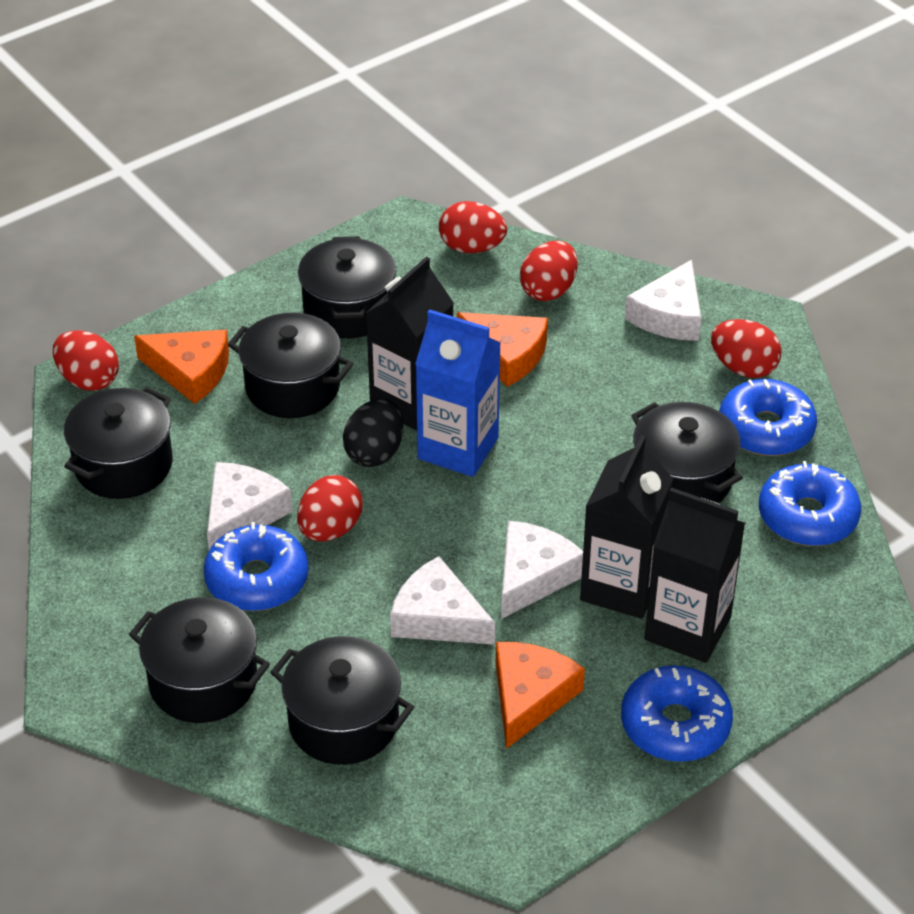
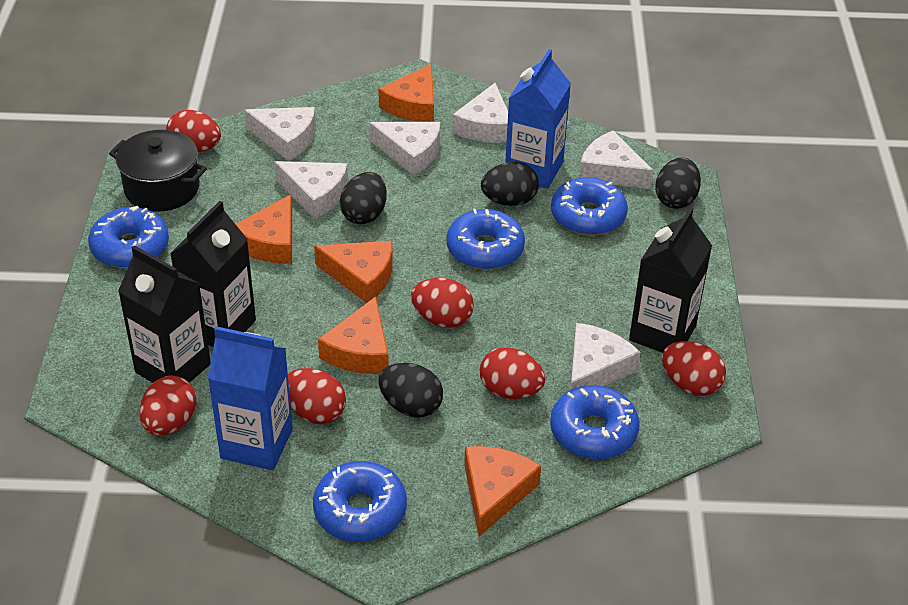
black egg: 1 -> 4
black pot: 6 -> 1
blue carton: 1 -> 2
blue donut: 4 -> 5
orange cheese: 3 -> 5
red egg: 5 -> 6
white cheese: 4 -> 6

